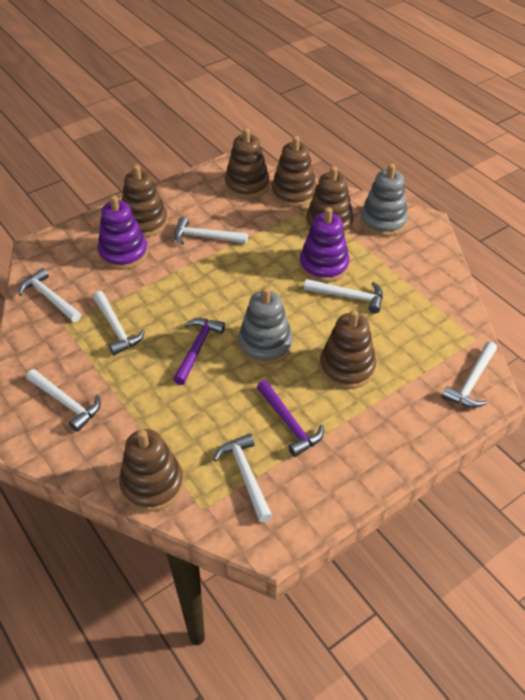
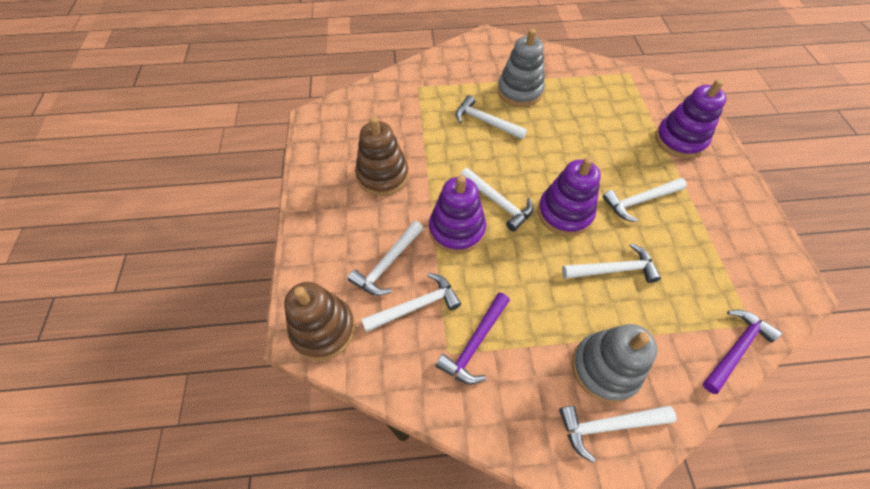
brown stacking toy: 6 -> 2
purple stacking toy: 2 -> 3

